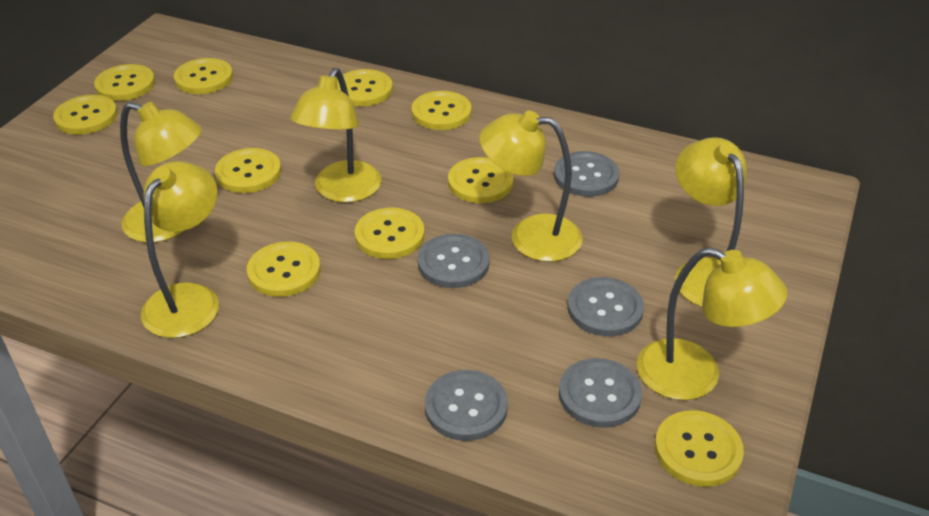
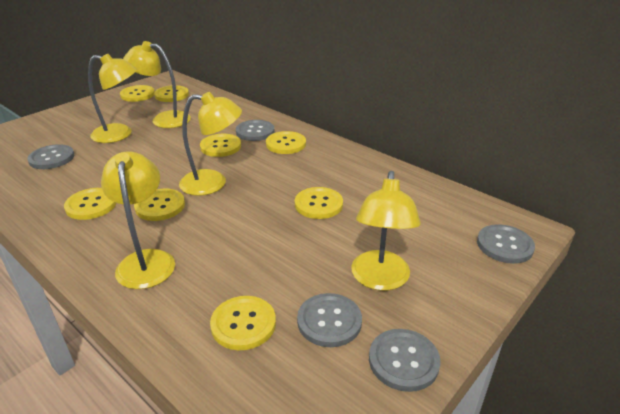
yellow button: 10 -> 8
yellow lamp: 6 -> 5

